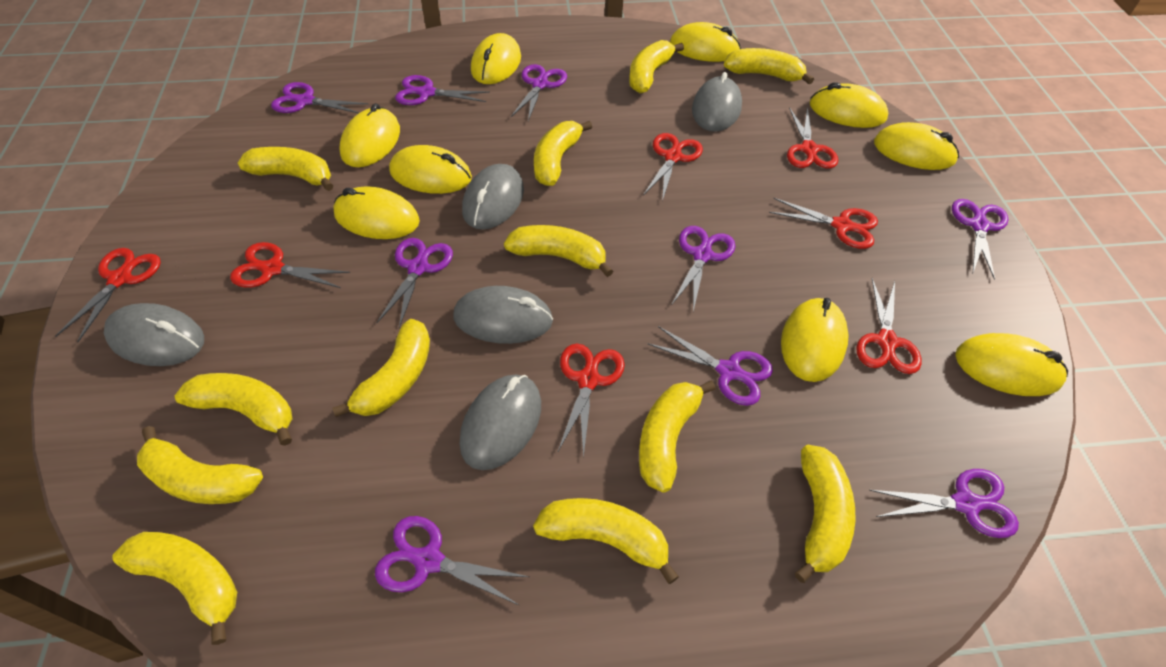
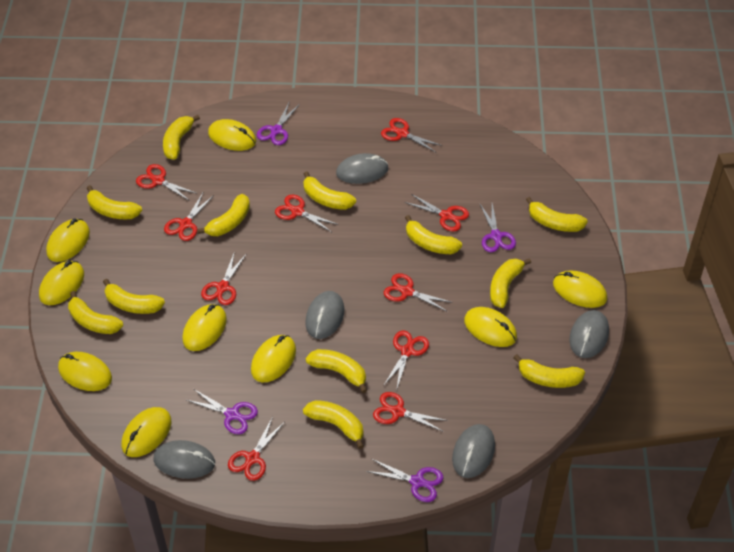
purple scissors: 9 -> 4
red scissors: 7 -> 10

